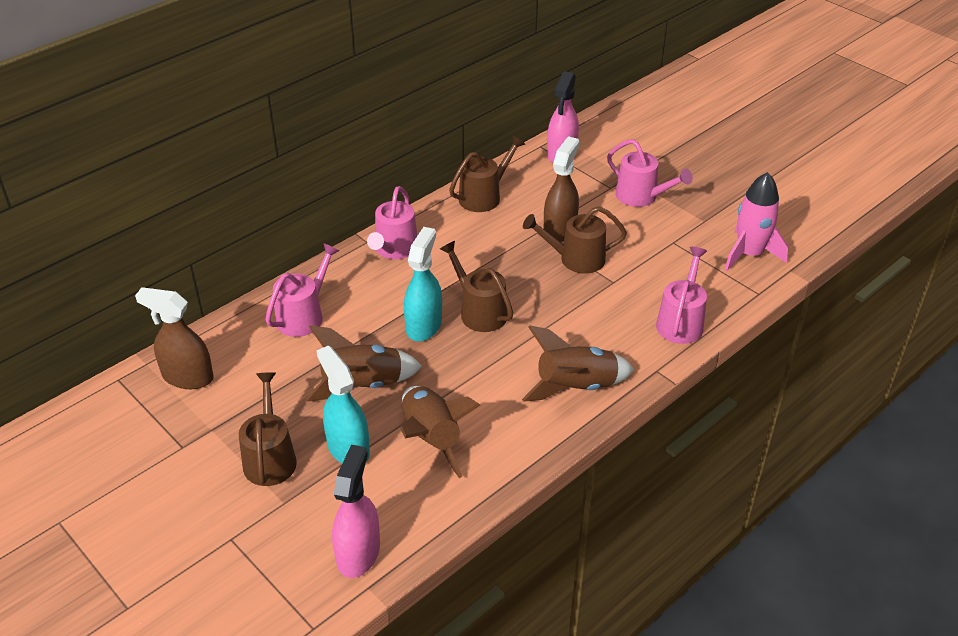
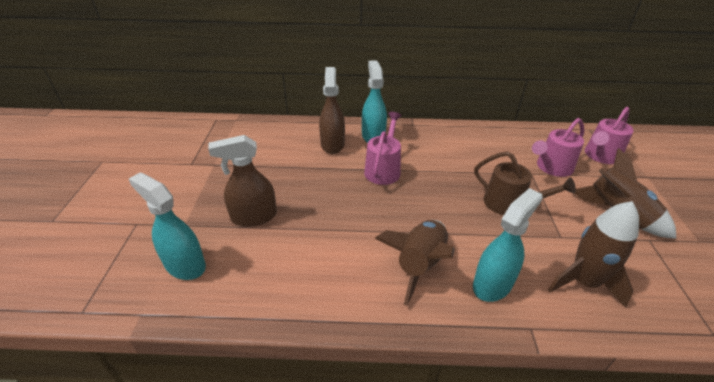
brown watering can: 4 -> 1
pink rocket: 1 -> 0
pink spray bottle: 2 -> 0
pink watering can: 4 -> 3
turquoise spray bottle: 2 -> 3

